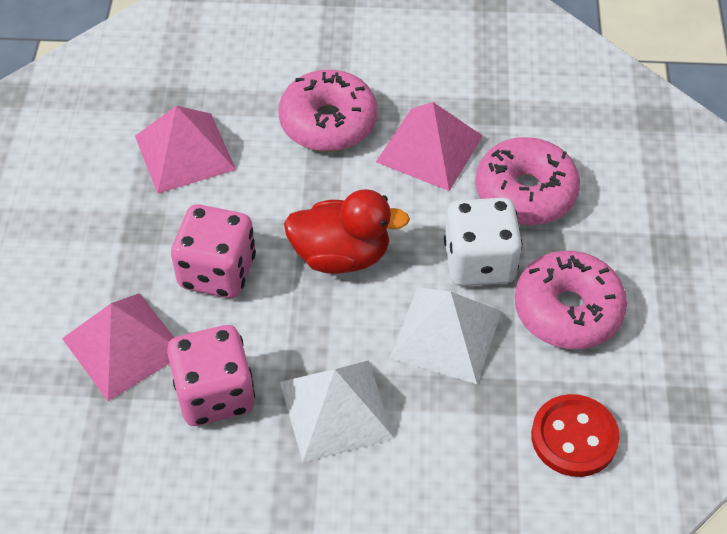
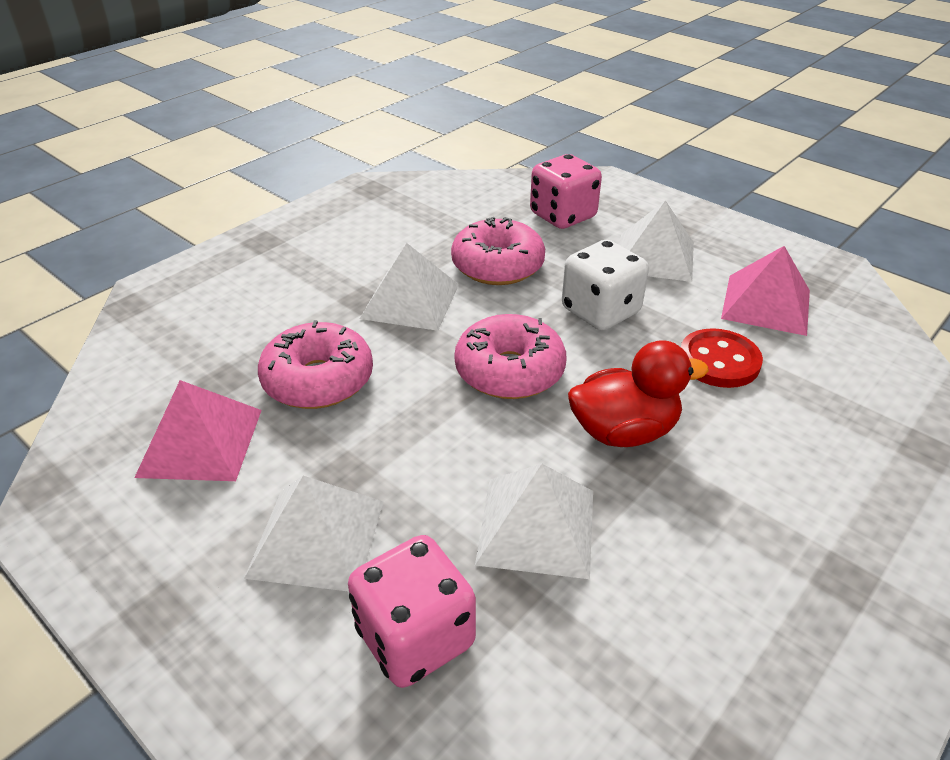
pink pyramid: 3 -> 2
white pyramid: 2 -> 4

